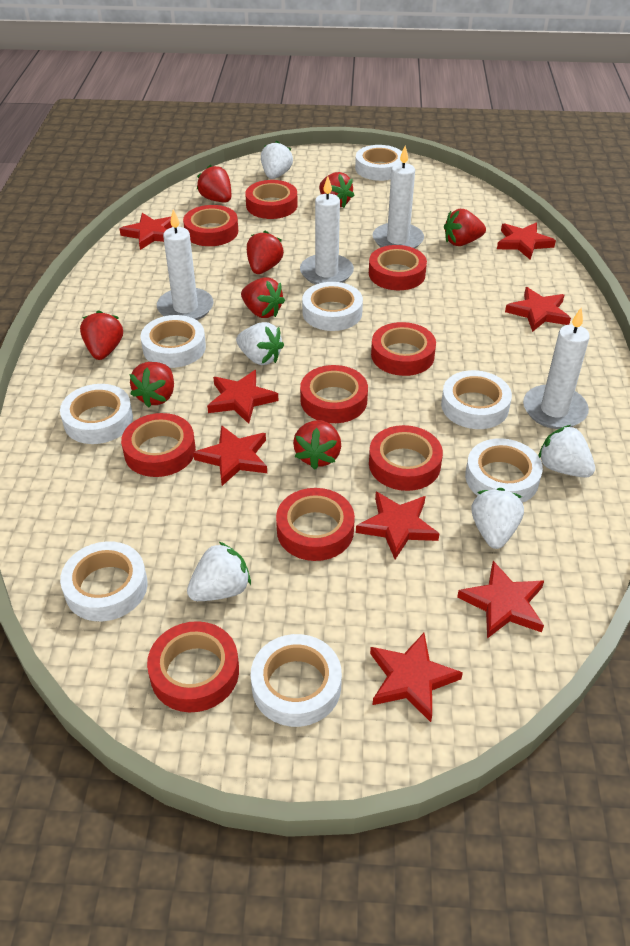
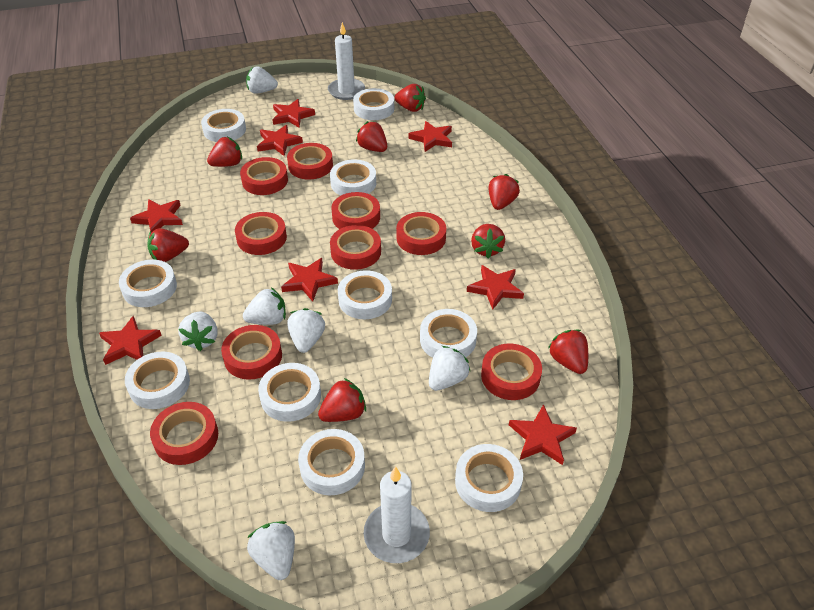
white candle: 4 -> 2
white strawberry: 5 -> 6
white tape: 8 -> 10

